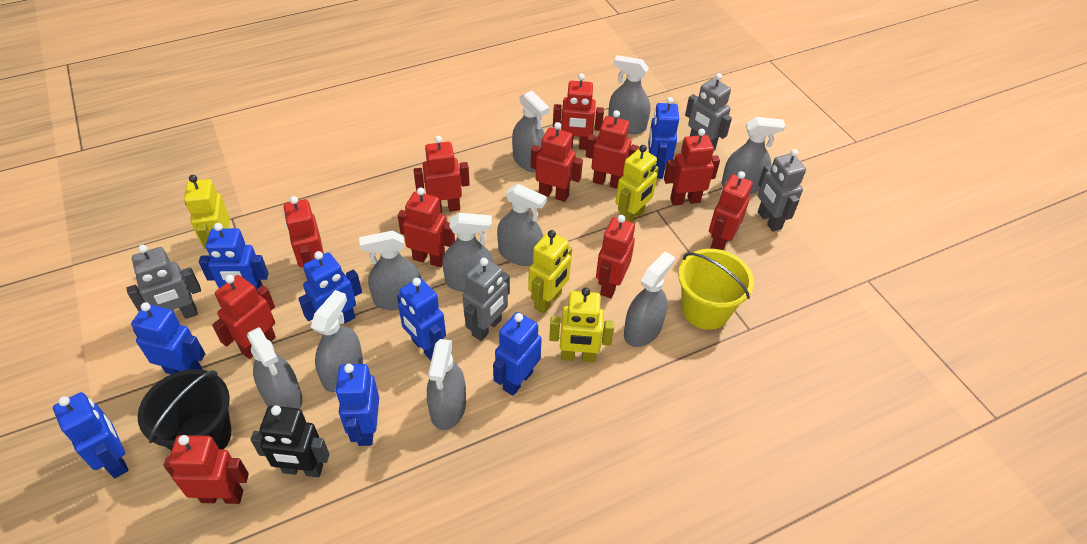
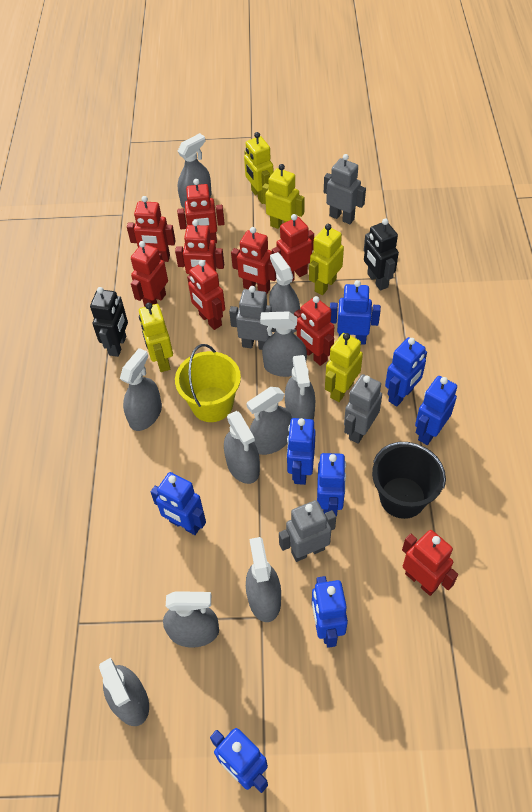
black robot: 1 -> 2
red robot: 11 -> 9
yellow robot: 4 -> 5

